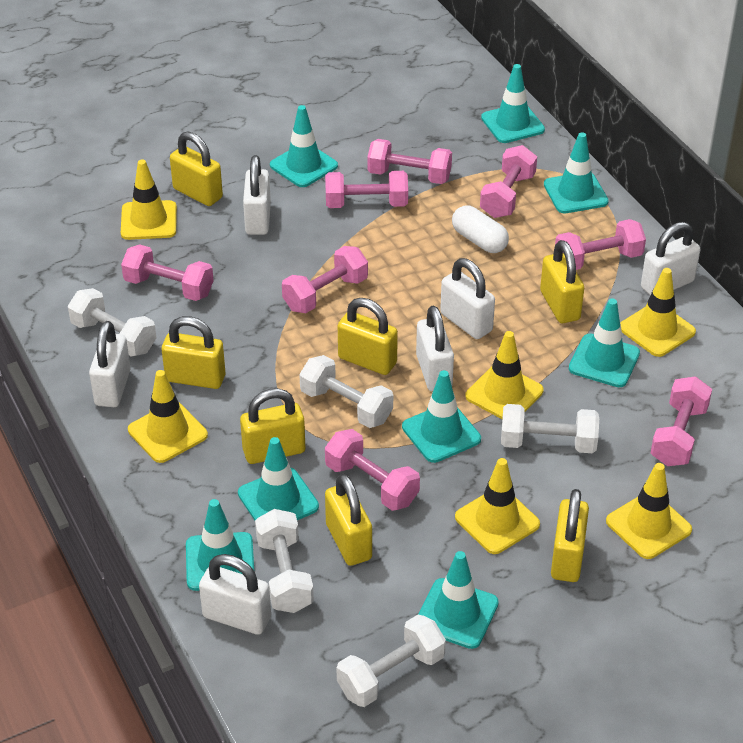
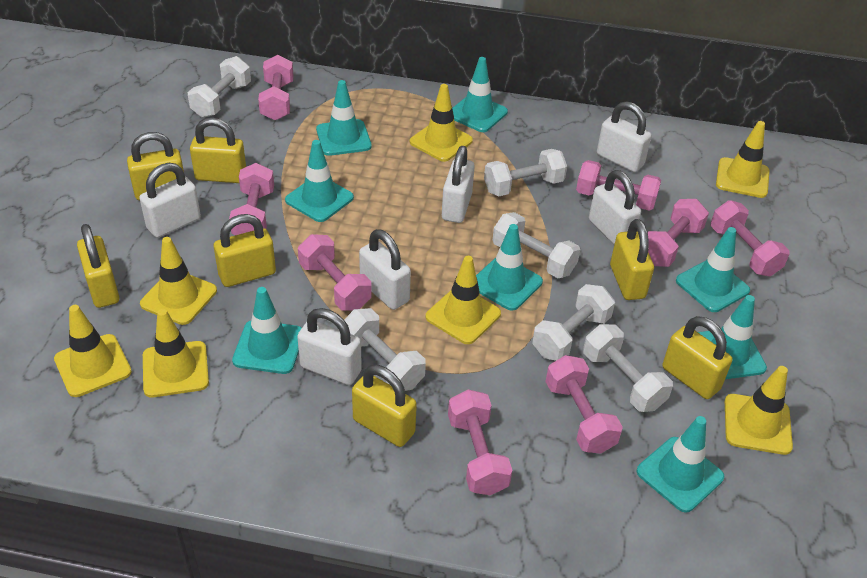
white capsule: 1 -> 0
white dumbbell: 5 -> 6
yellow traffic cone: 6 -> 7

